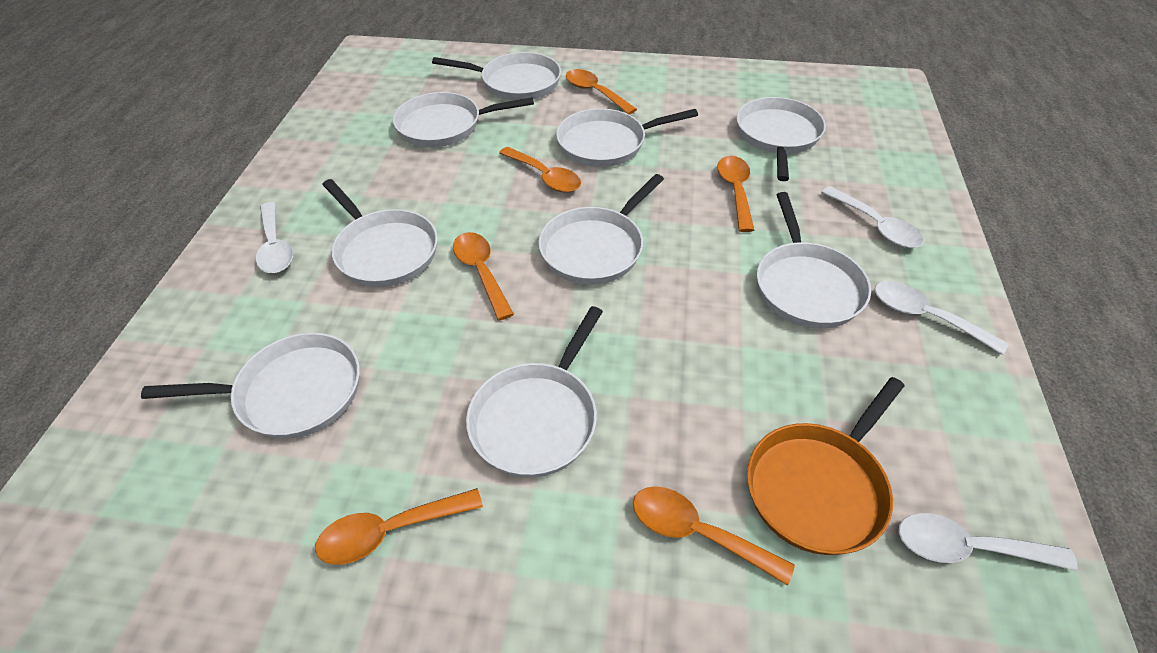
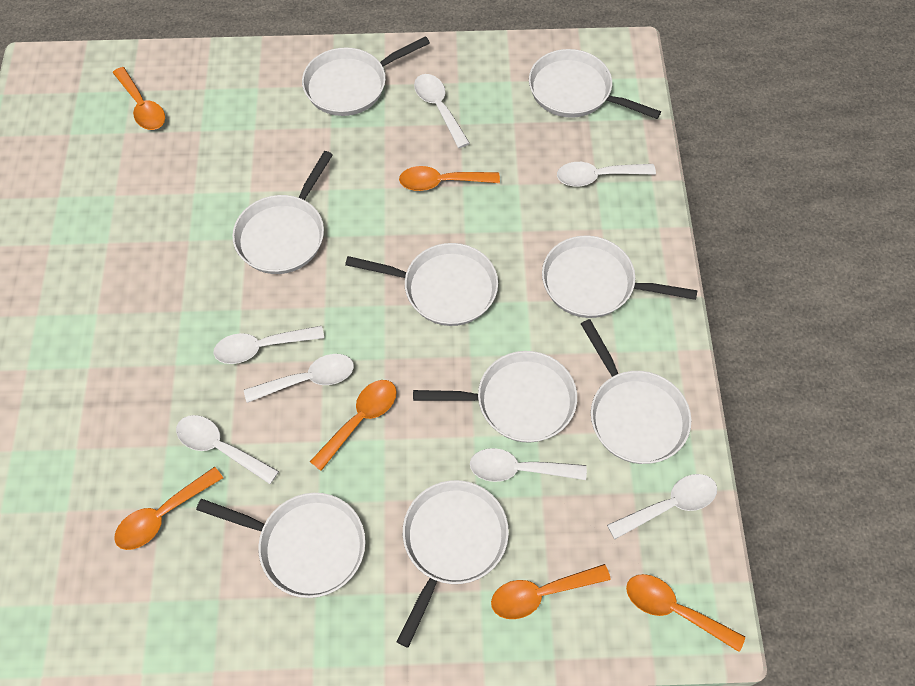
orange pan: 1 -> 0
white spoon: 4 -> 7

